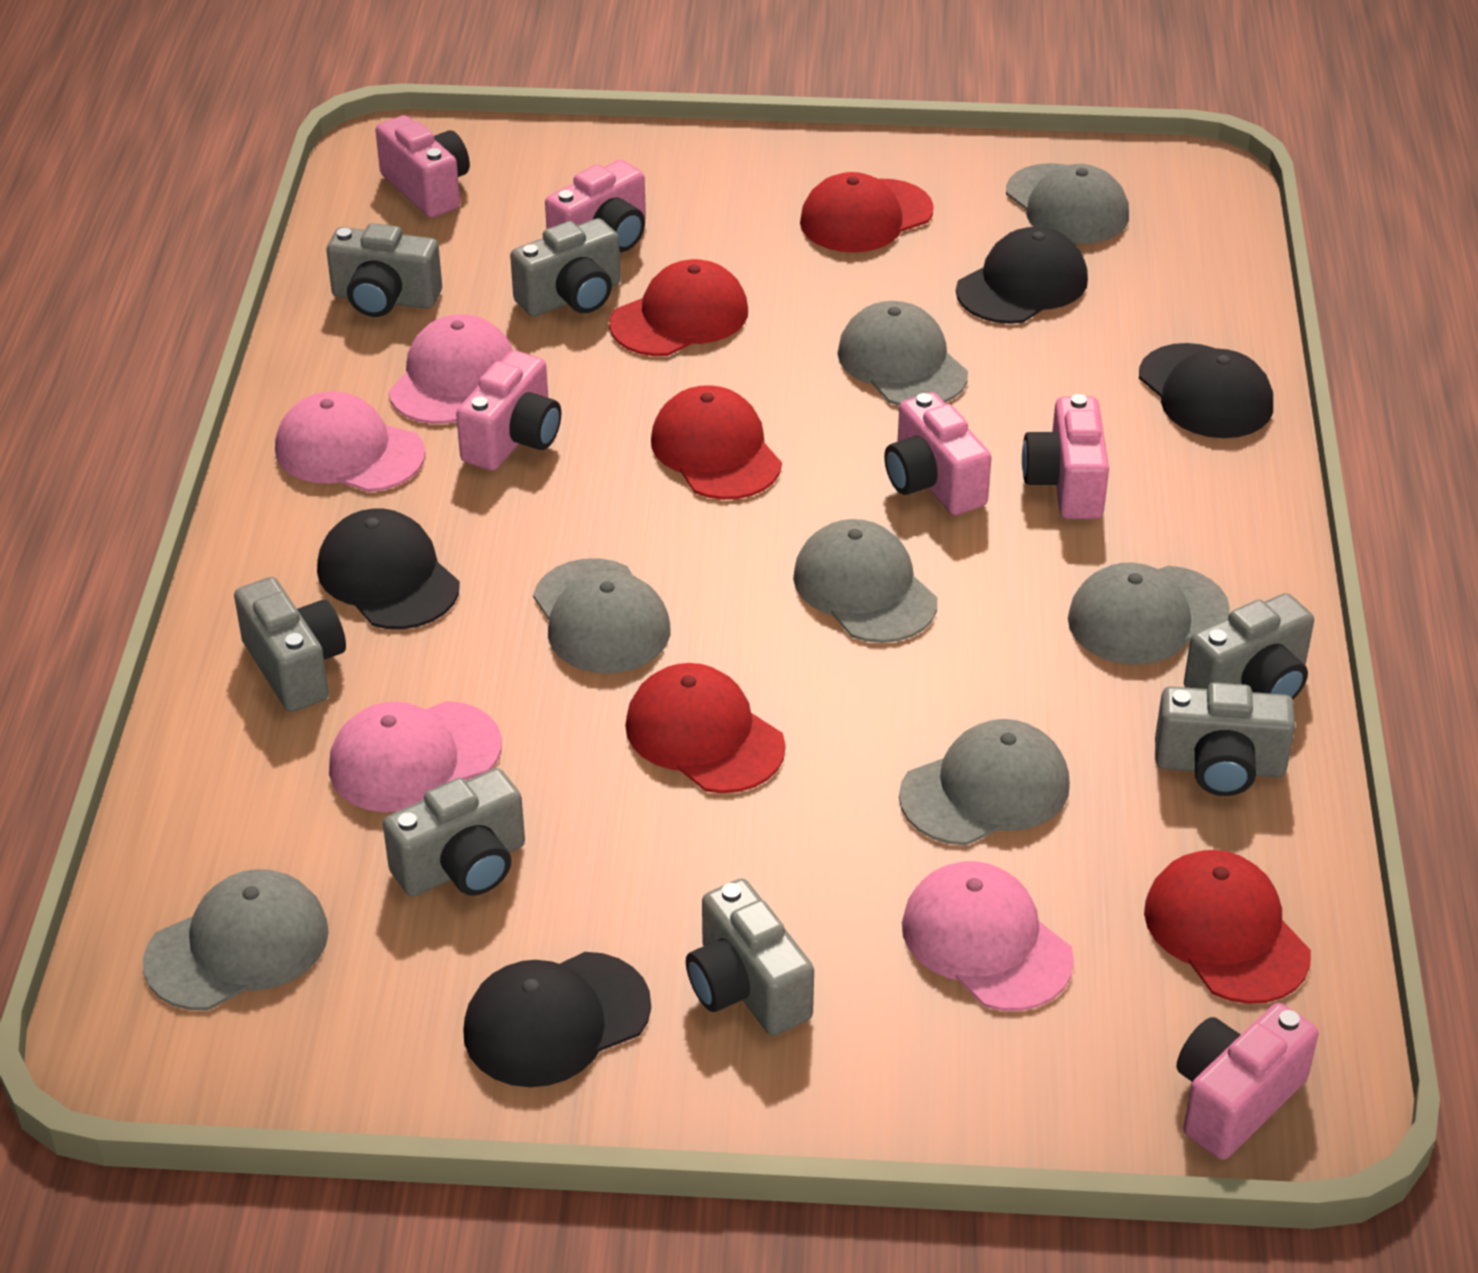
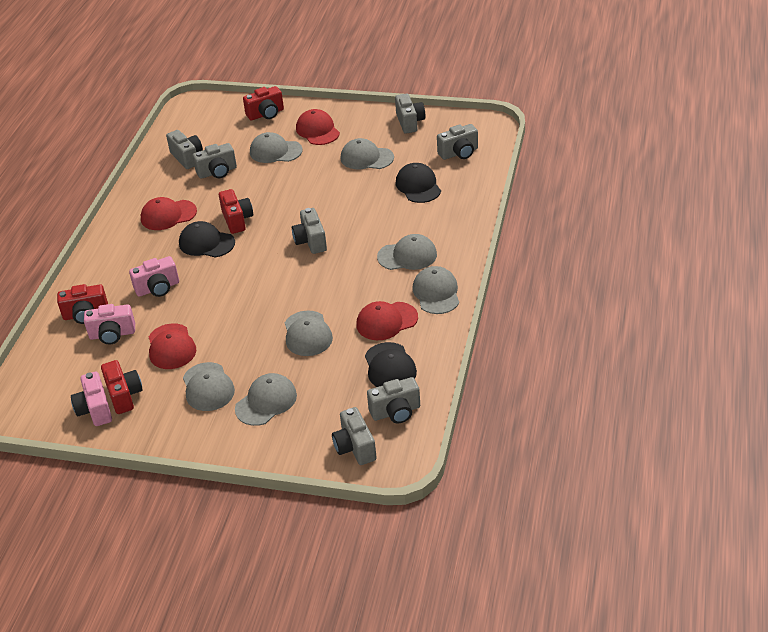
black cap: 4 -> 3
pink camera: 6 -> 3
pink cap: 4 -> 0
red camera: 0 -> 4
red cap: 5 -> 4

